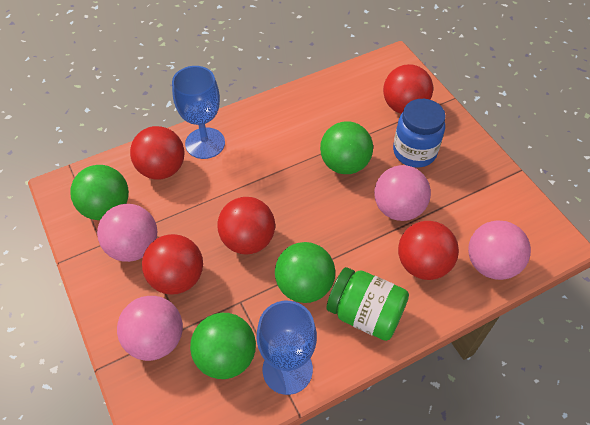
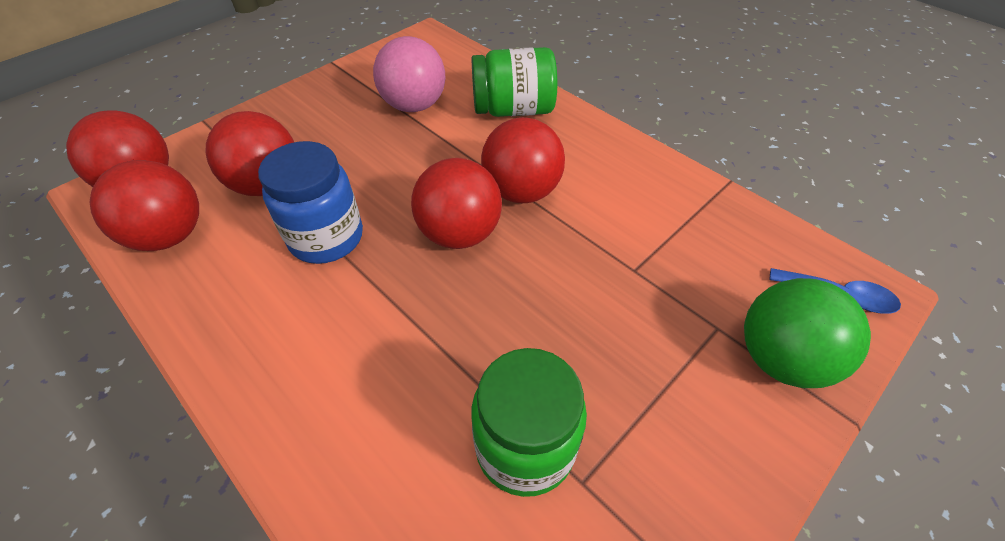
blue goblet: 2 -> 0
blue spoon: 0 -> 1
green ball: 4 -> 1
green jar: 1 -> 2
pink ball: 4 -> 1

